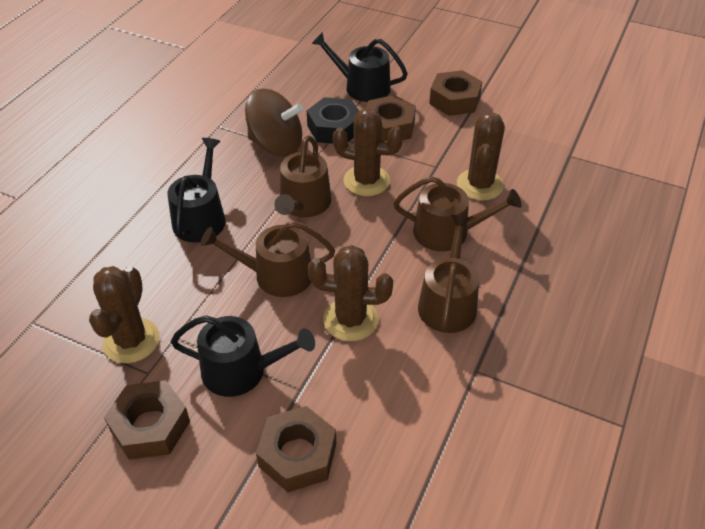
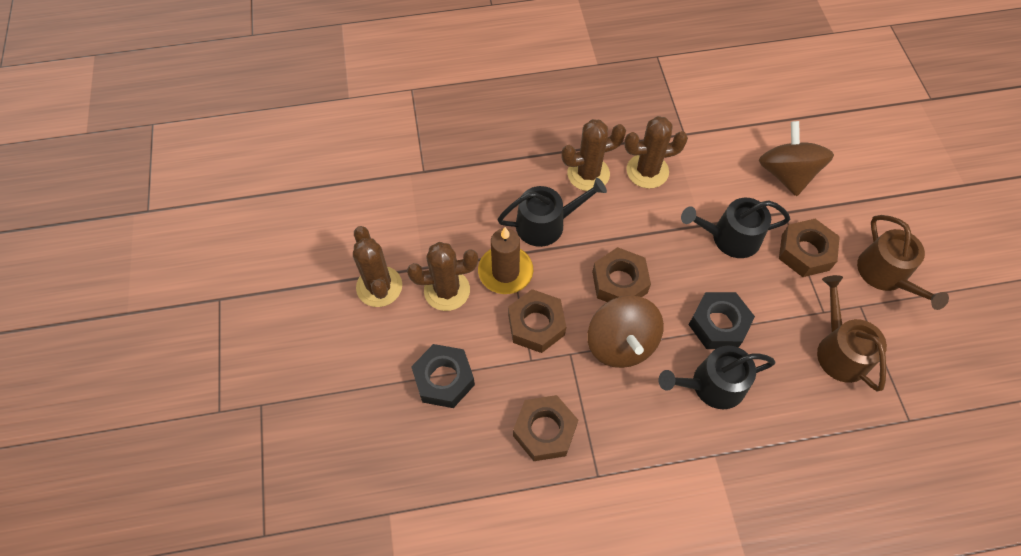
black nut: 1 -> 2
brown candle: 0 -> 1
brown spinning top: 1 -> 2
brown watering can: 4 -> 2

